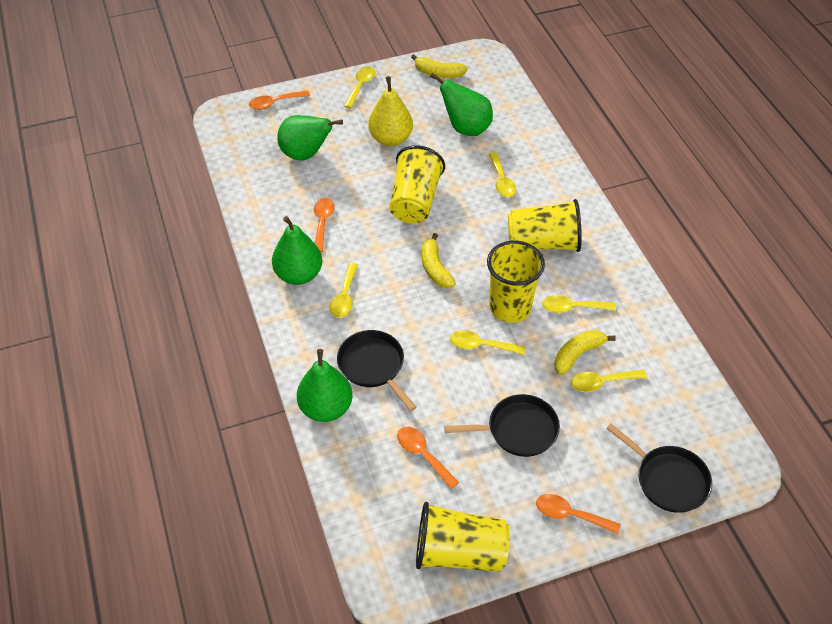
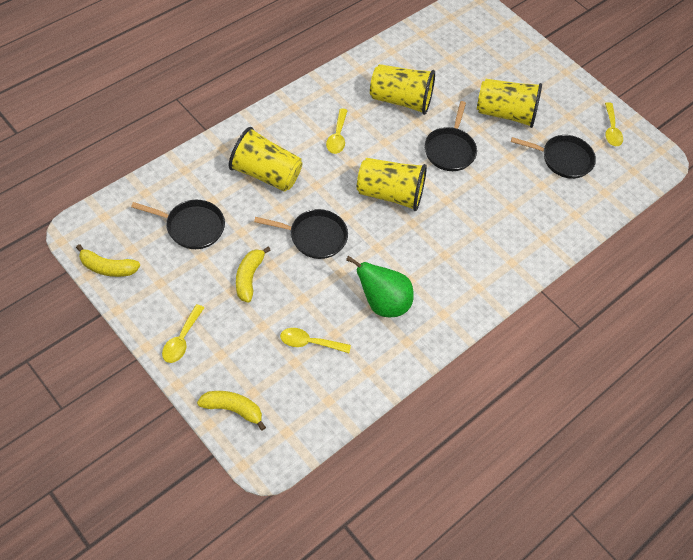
black pan: 3 -> 4
green pear: 4 -> 1
orange spoon: 4 -> 0
yellow pear: 1 -> 0
yellow spoon: 6 -> 4

